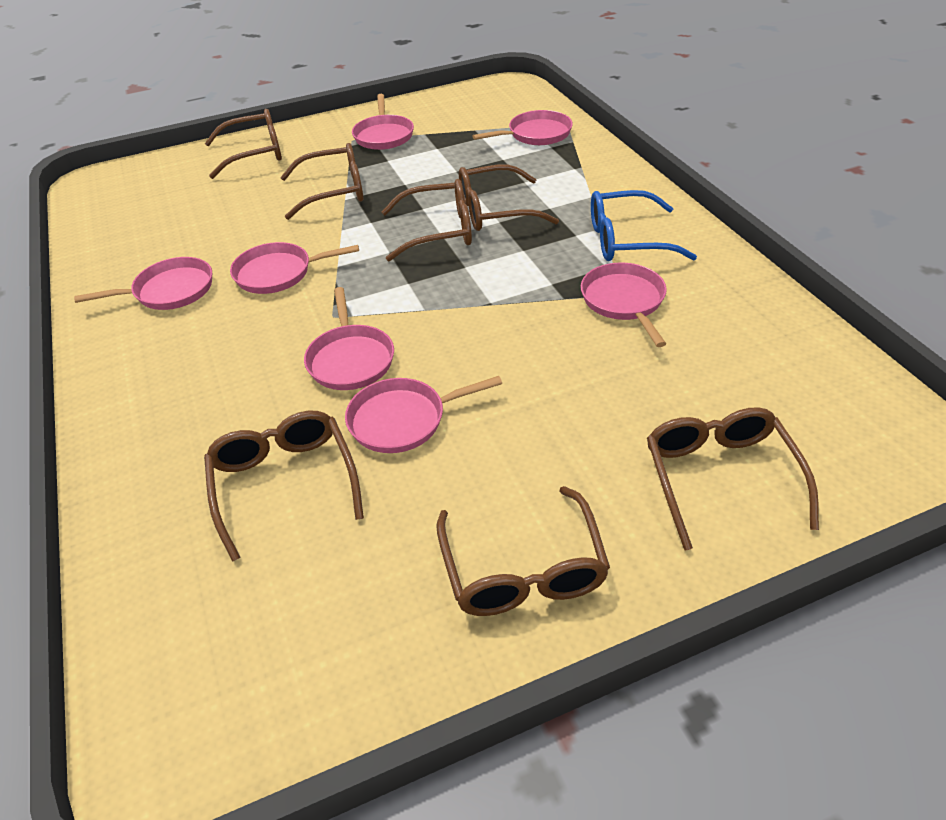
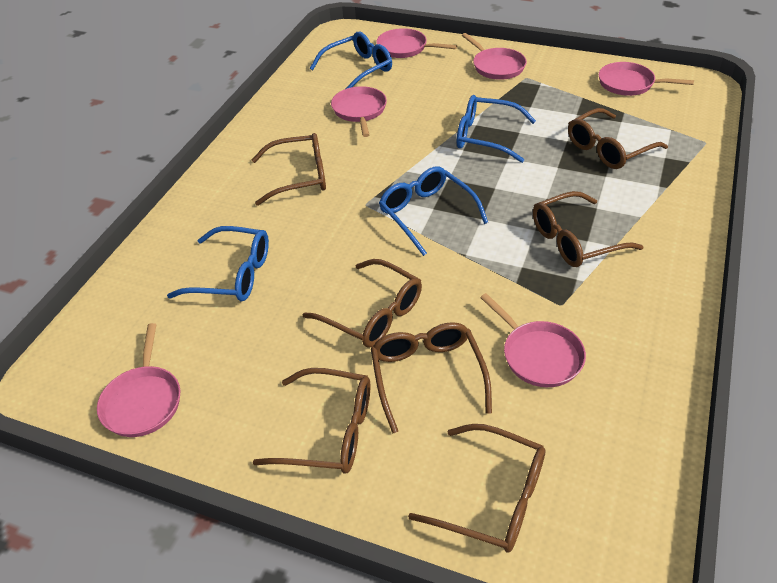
blue glasses: 1 -> 4
pink pan: 7 -> 6

